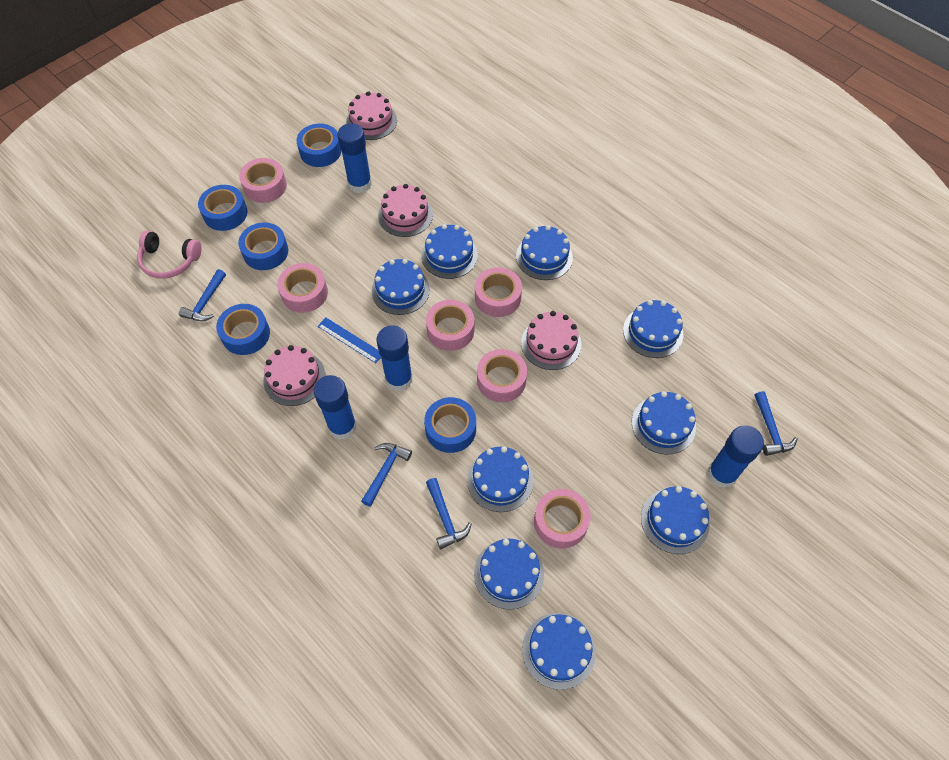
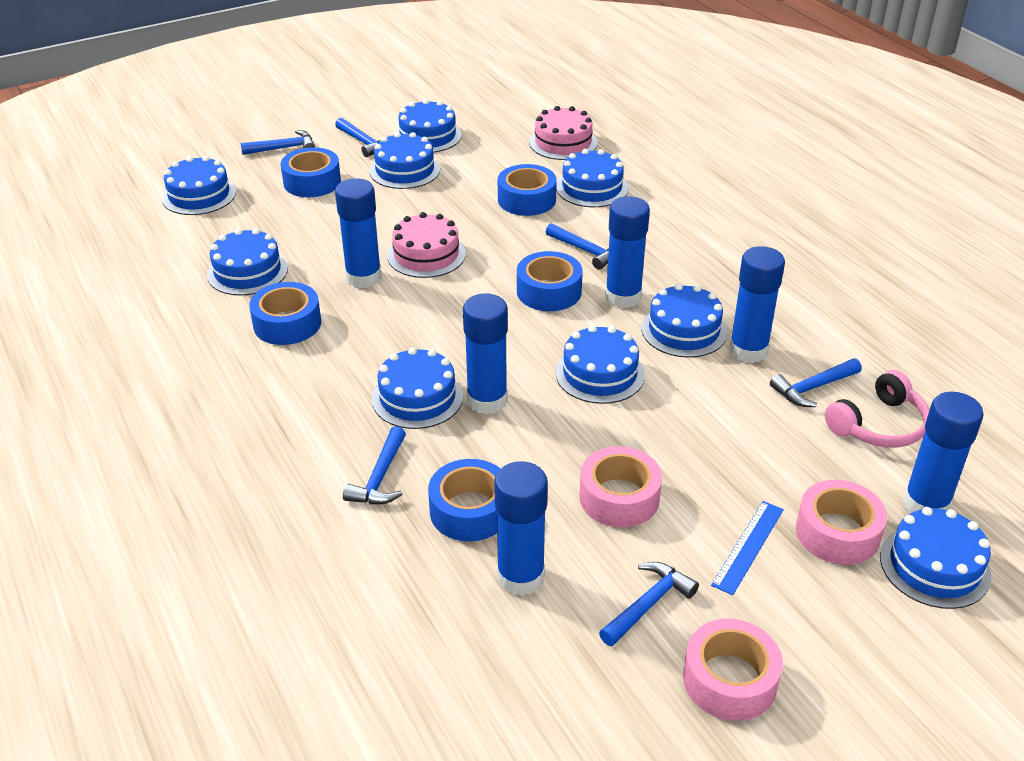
blue glue stick: 4 -> 6
blue hammer: 4 -> 6
pink cake: 4 -> 2
pink tape: 6 -> 3

